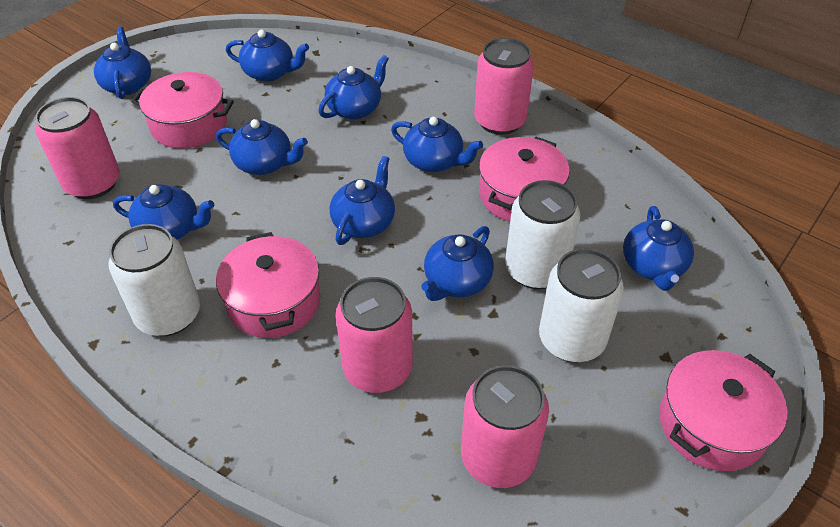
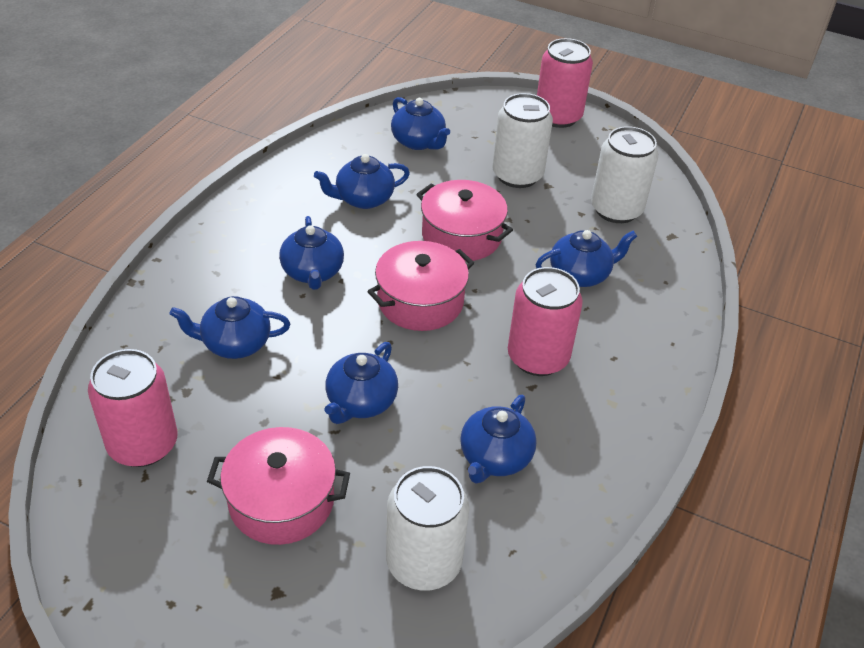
blue teapot: 9 -> 7
pink can: 4 -> 3
pink pot: 4 -> 3

